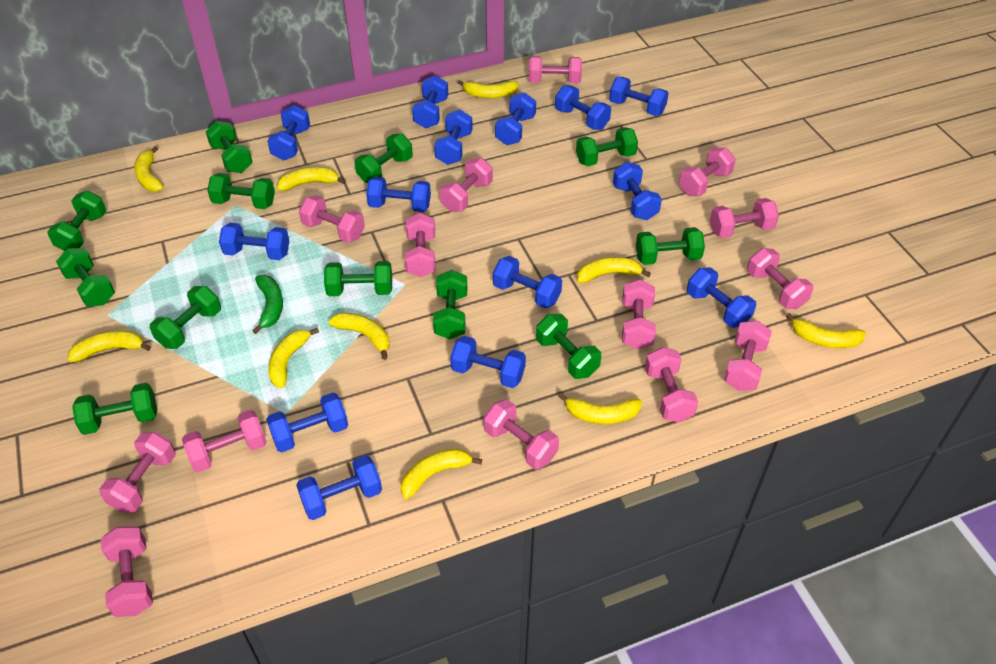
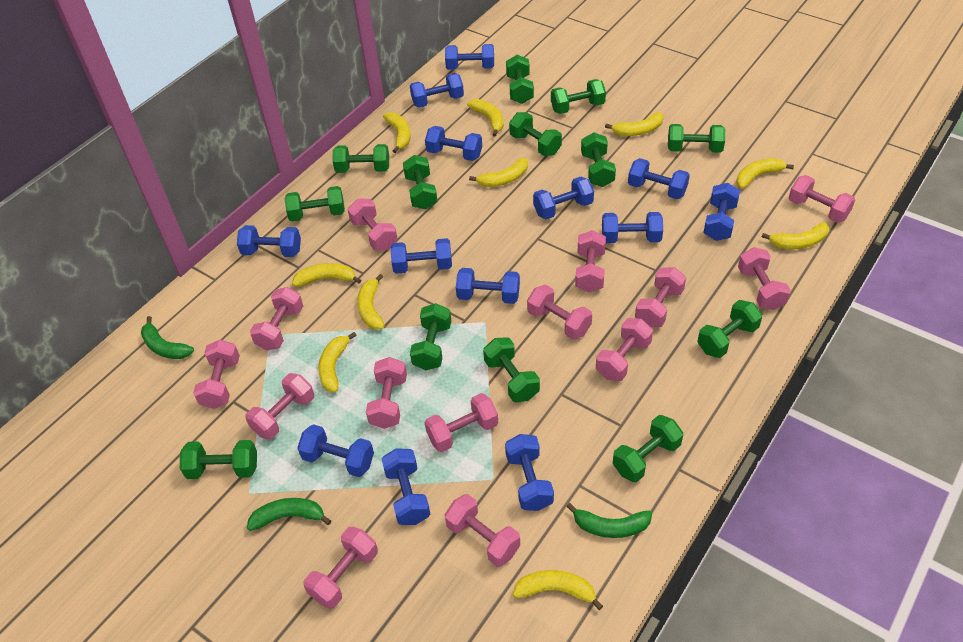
blue dumbbell: 14 -> 13
green banana: 1 -> 3
green dumbbell: 12 -> 13

